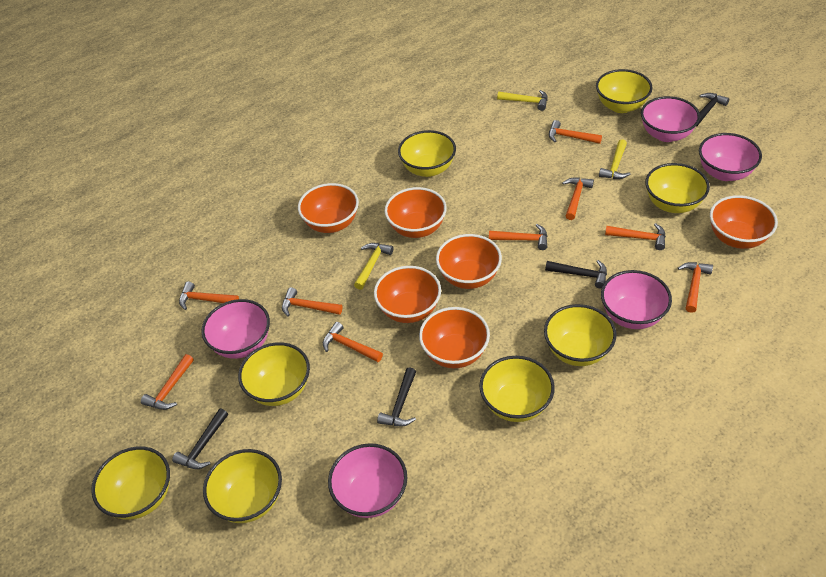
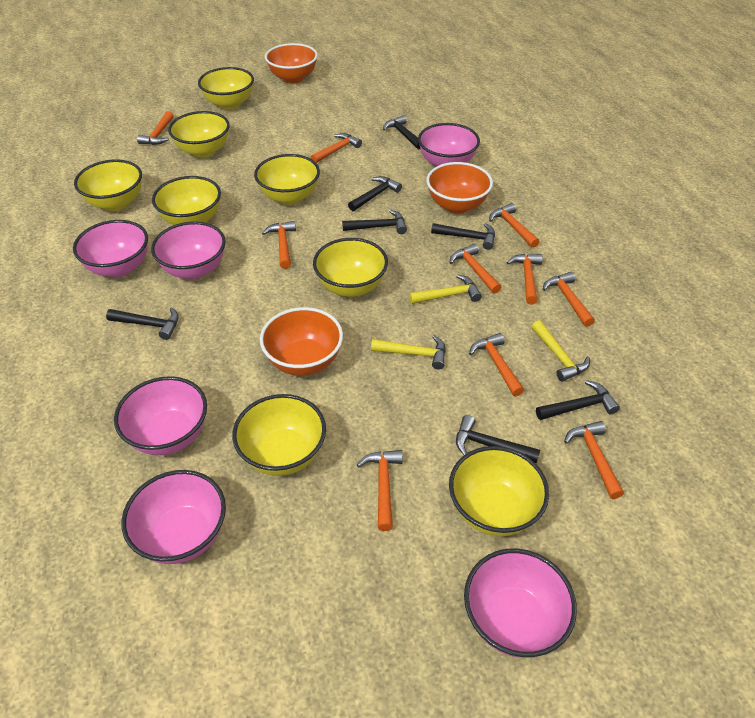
black hammer: 4 -> 7
orange bowl: 6 -> 3
orange hammer: 9 -> 10
pink bowl: 5 -> 6

